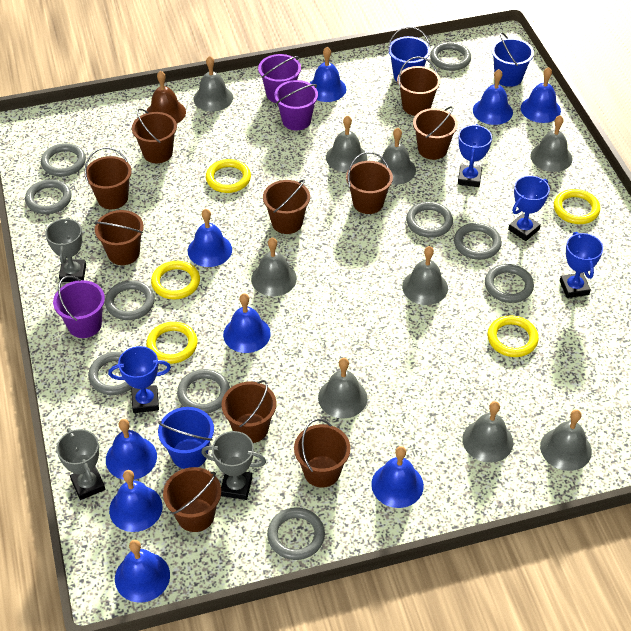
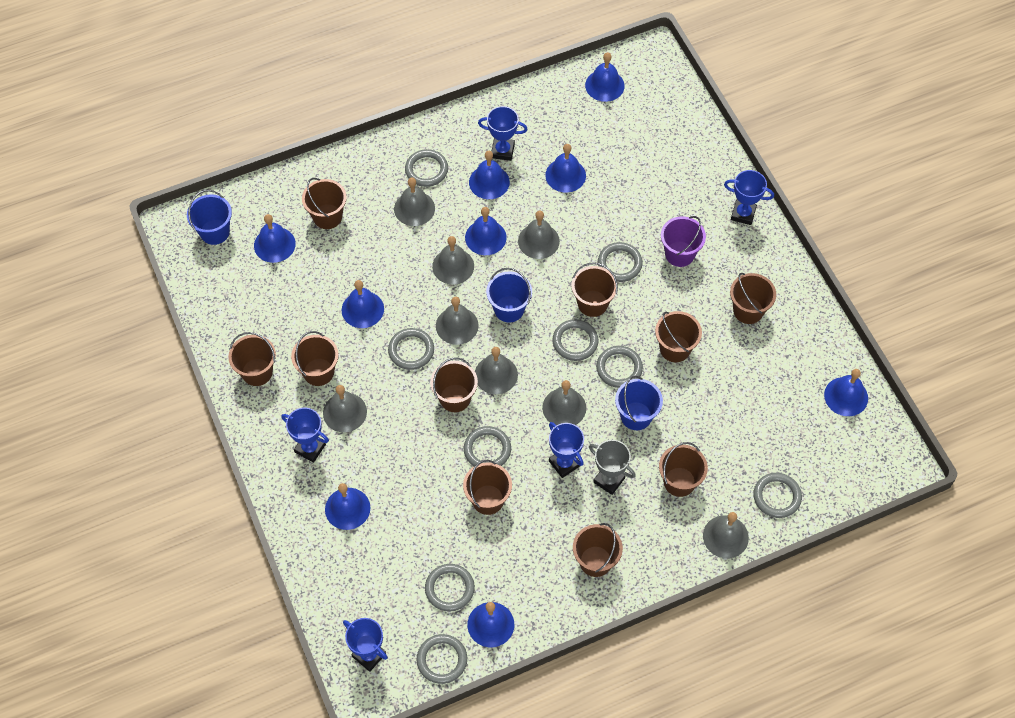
blue trophy: 4 -> 5
brown bell: 1 -> 0
grey bell: 9 -> 8
grey ring: 10 -> 9
grey trophy: 3 -> 1
purple bucket: 3 -> 1
yellow ring: 5 -> 0

